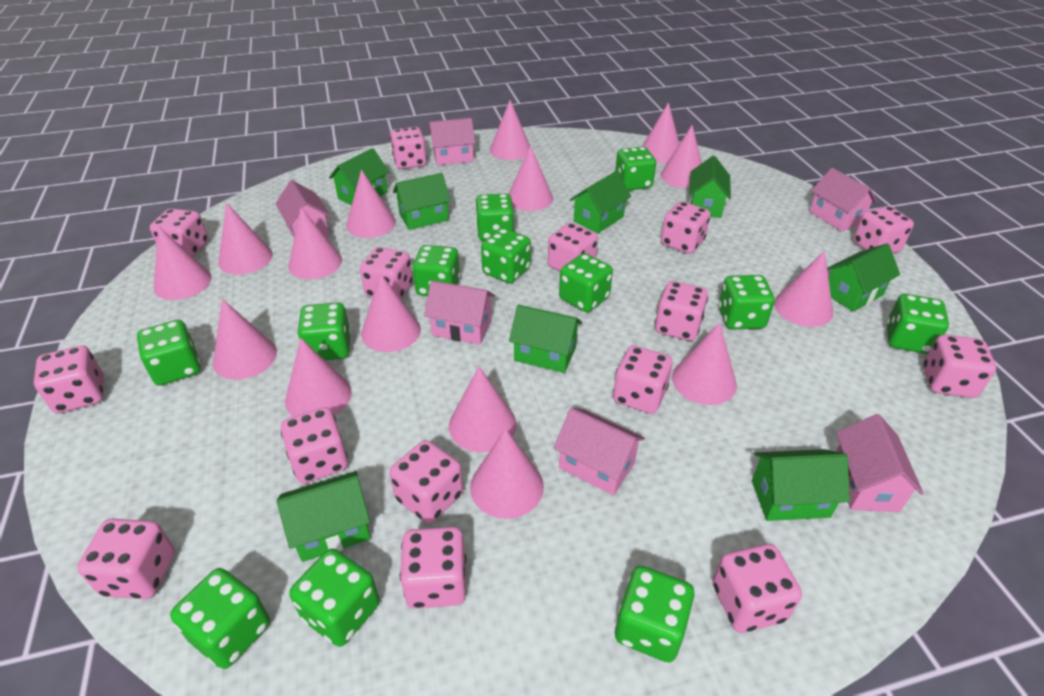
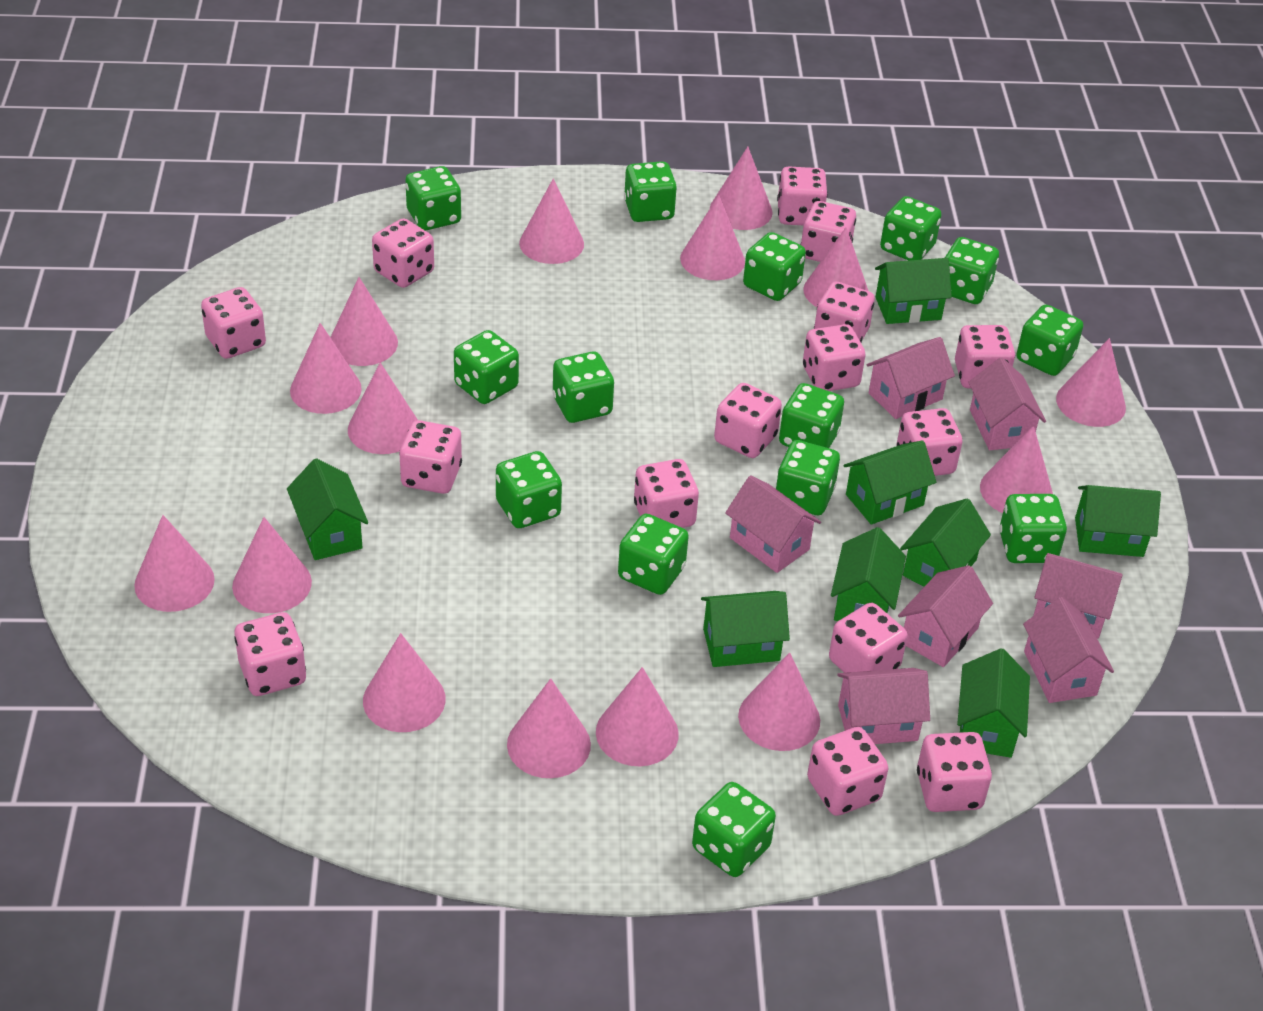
green dice: 12 -> 14
pink house: 6 -> 7

